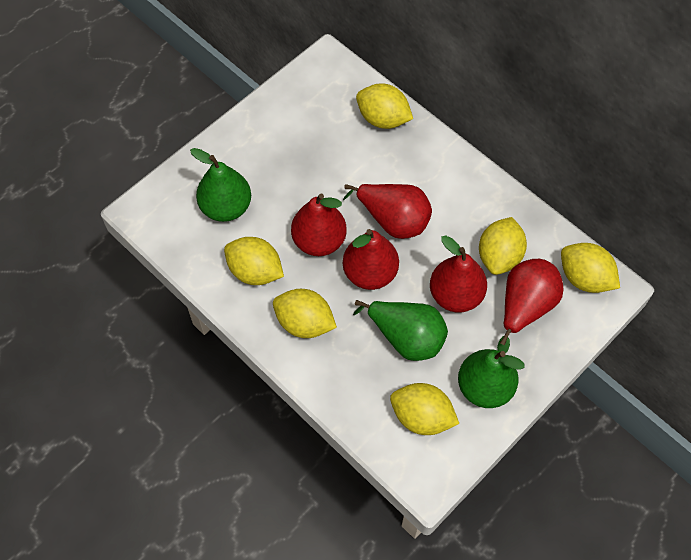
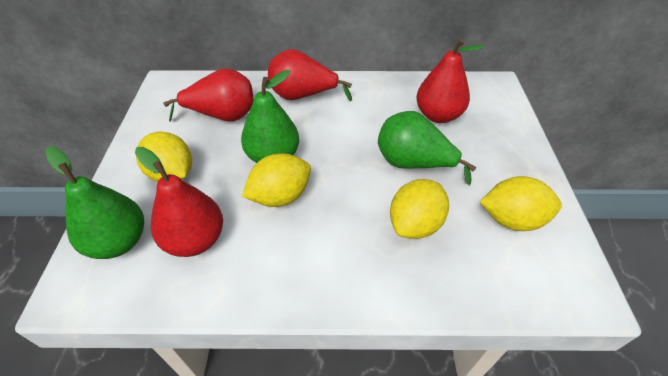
red pear: 5 -> 4
yellow lemon: 6 -> 4

